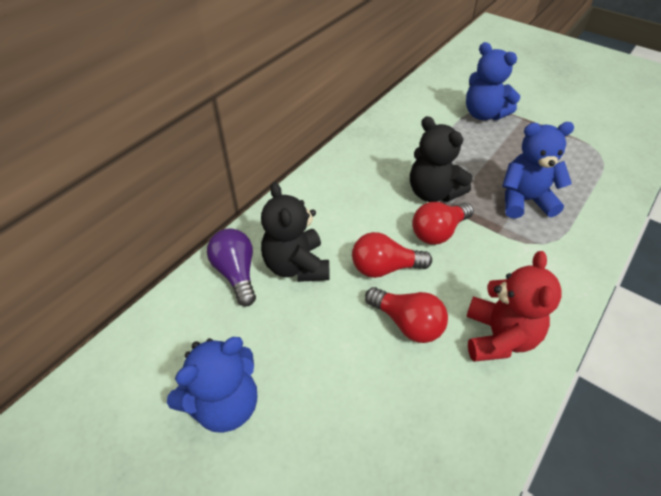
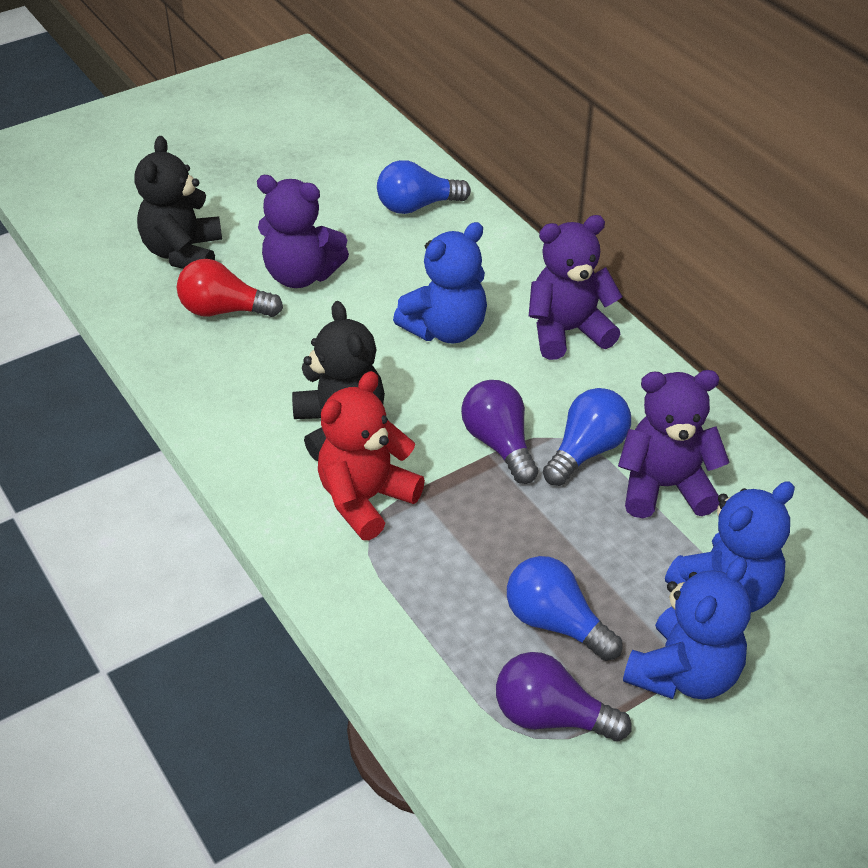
blue light bulb: 0 -> 3
purple light bulb: 1 -> 2
purple teddy bear: 0 -> 3
red light bulb: 3 -> 1

